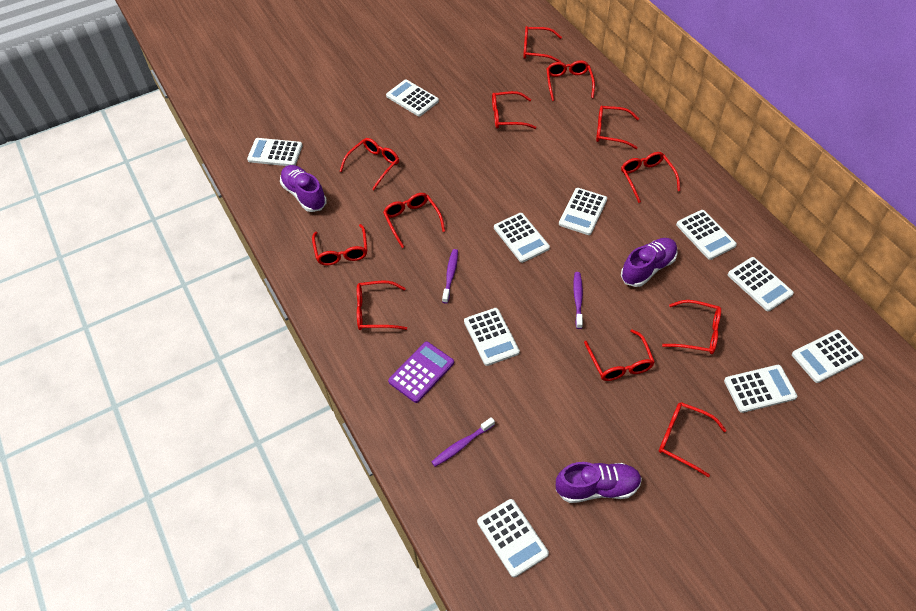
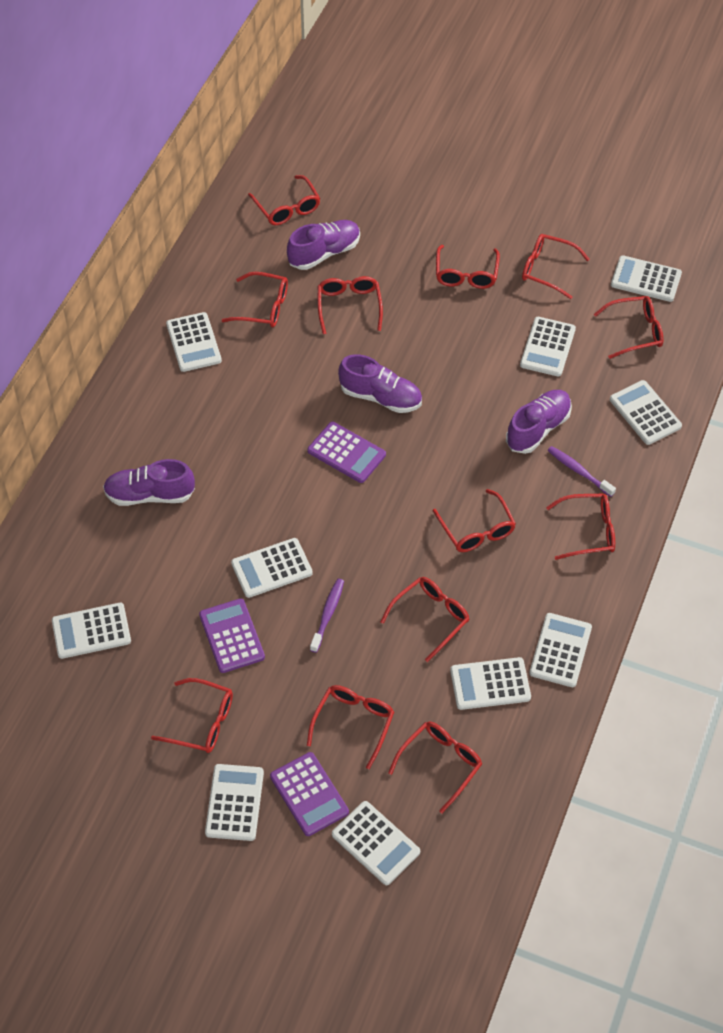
purple calculator: 1 -> 3
purple shoe: 3 -> 4
purple toothbrush: 3 -> 2

